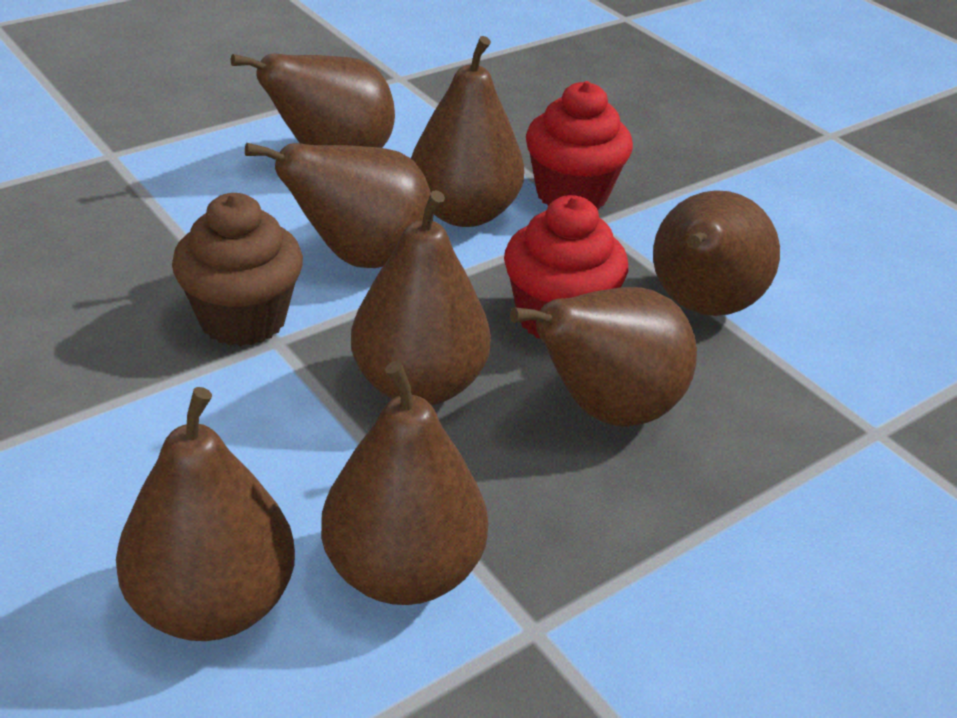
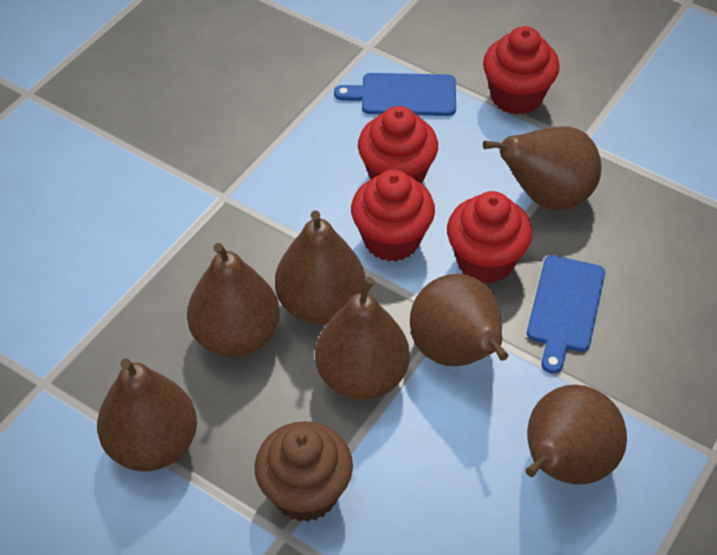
blue cutting board: 0 -> 2
brown pear: 8 -> 7
red cupcake: 2 -> 4

